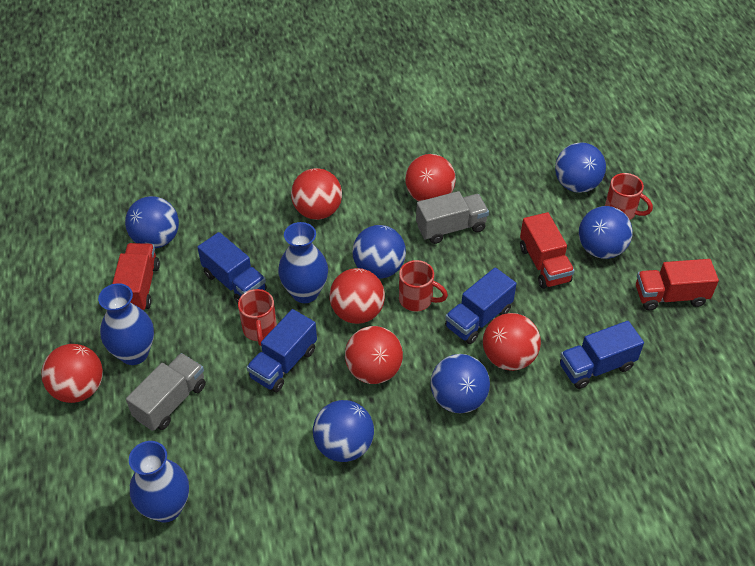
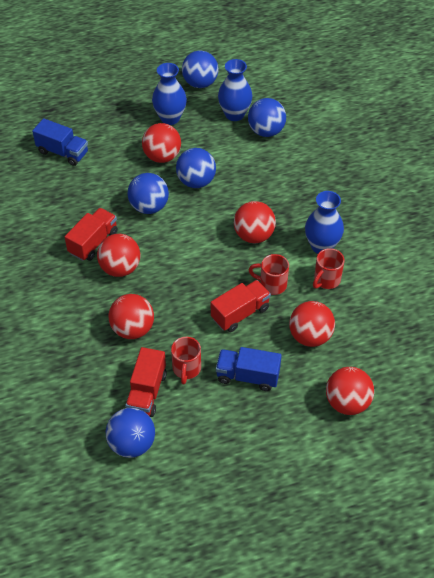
blue ball: 6 -> 5
blue truck: 4 -> 2
grey truck: 2 -> 0

